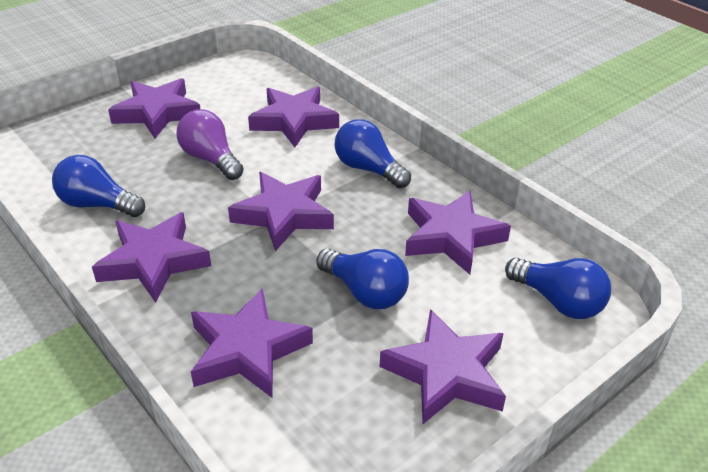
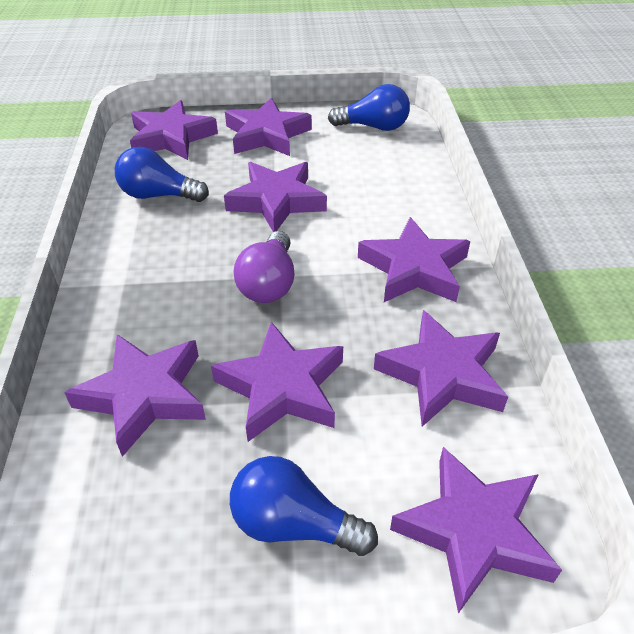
blue light bulb: 4 -> 3
purple star: 7 -> 8

